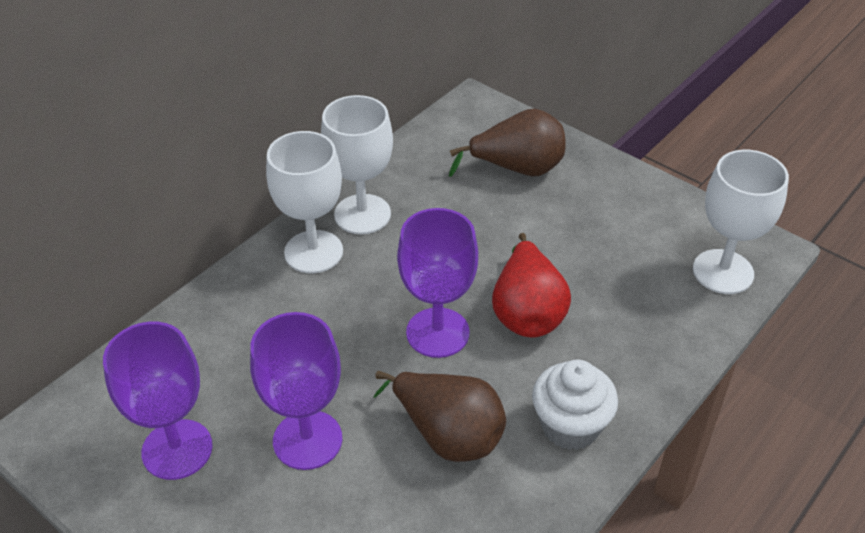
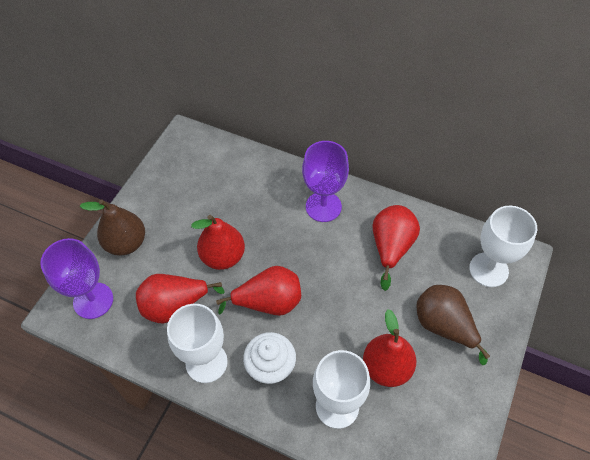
purple goblet: 3 -> 2
red pear: 1 -> 5

